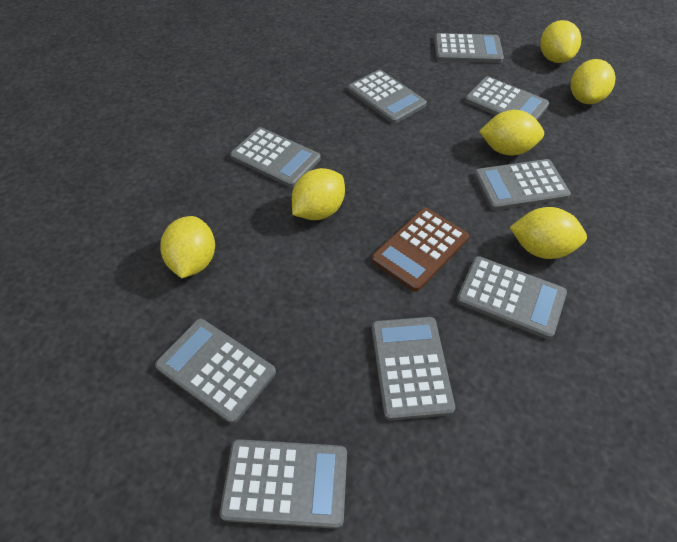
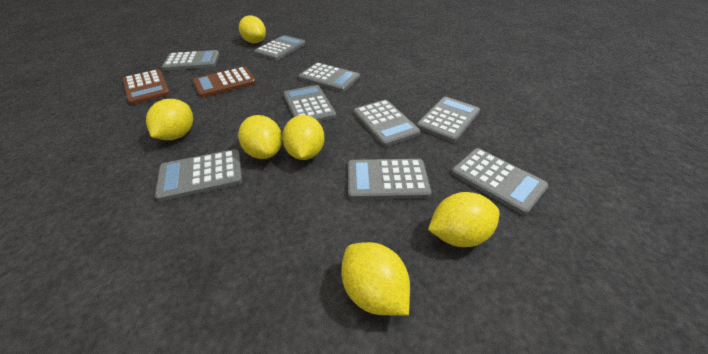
brown calculator: 1 -> 2

